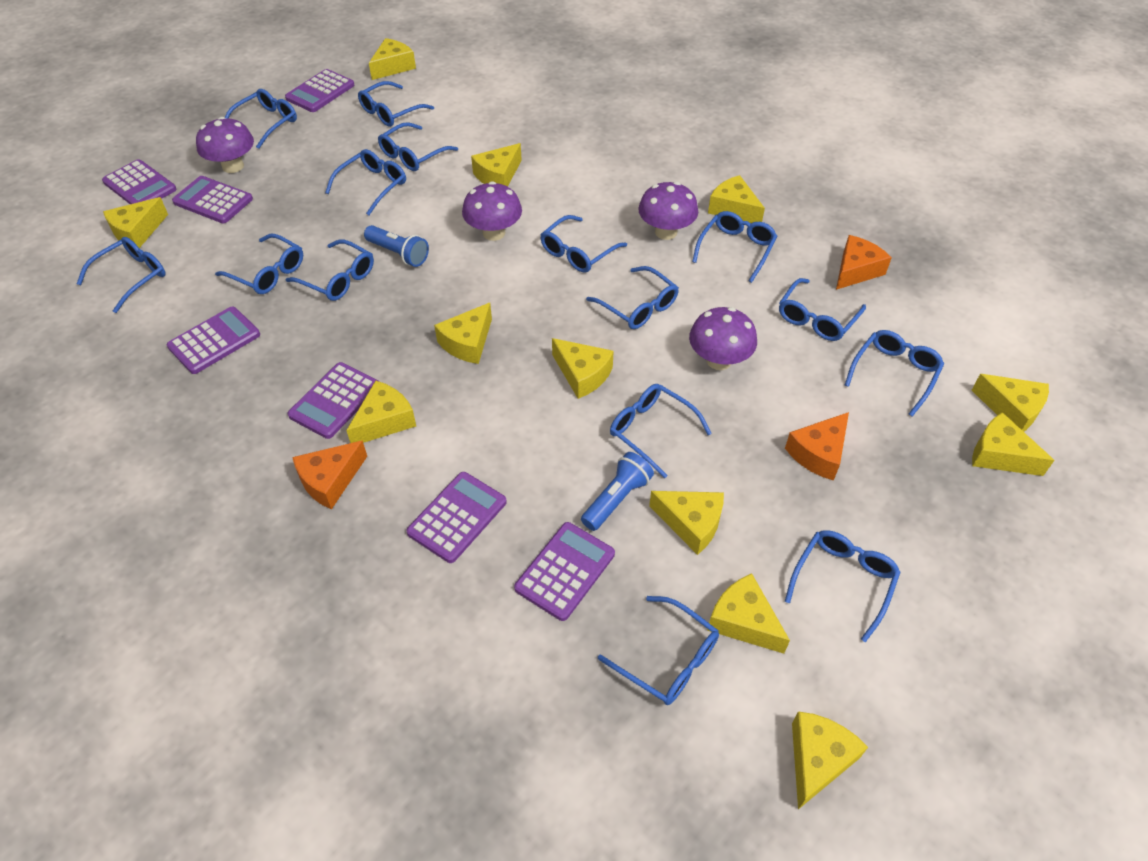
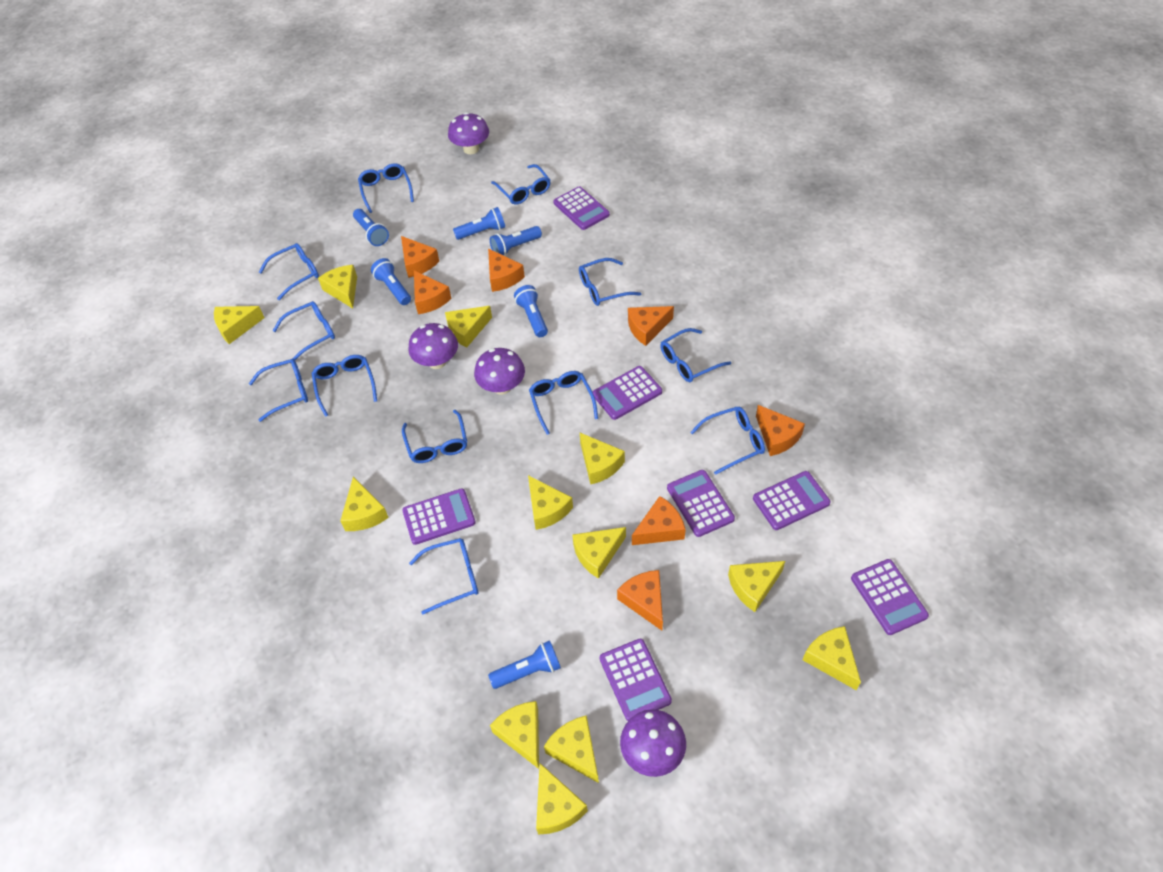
blue flashlight: 2 -> 6
blue glasses: 15 -> 12
orange cheese: 3 -> 7

